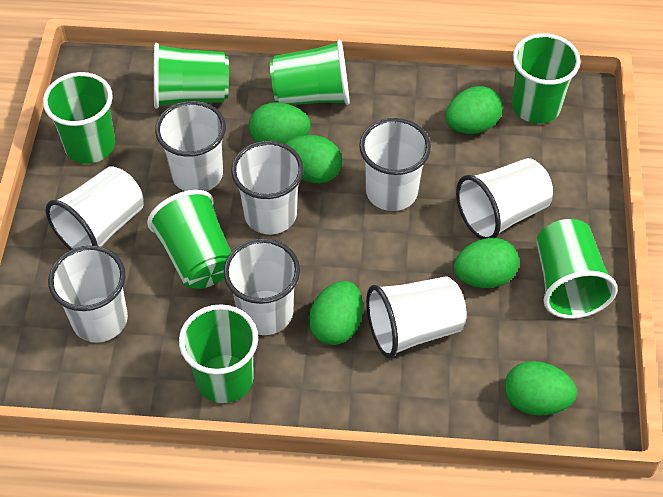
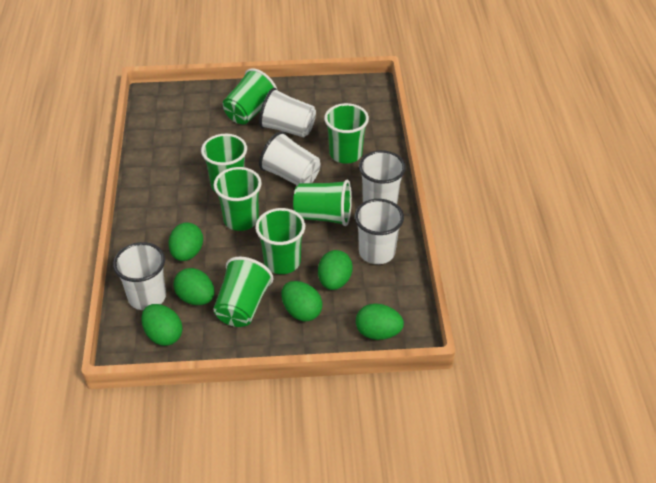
white cup: 8 -> 5

